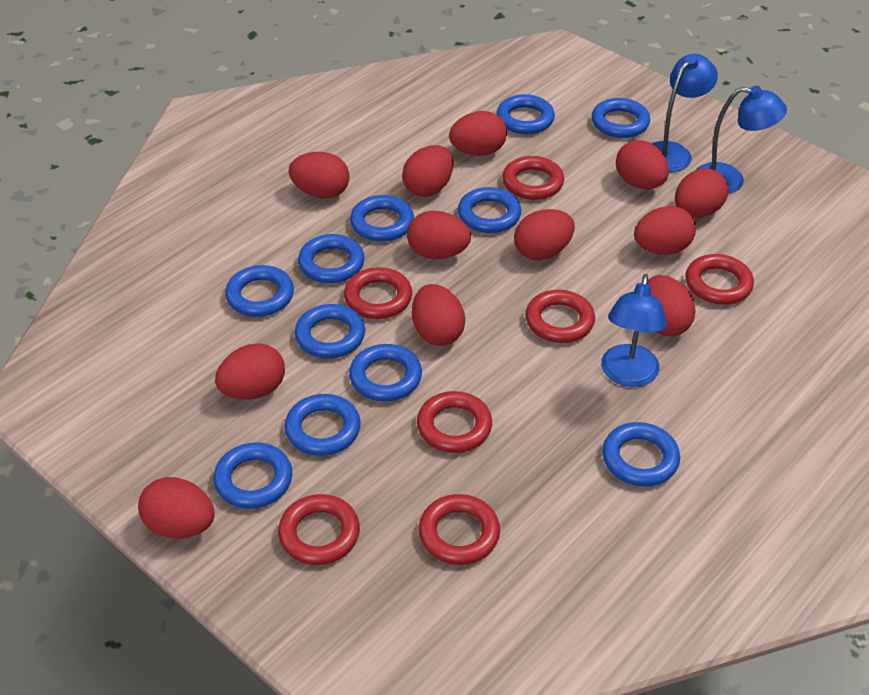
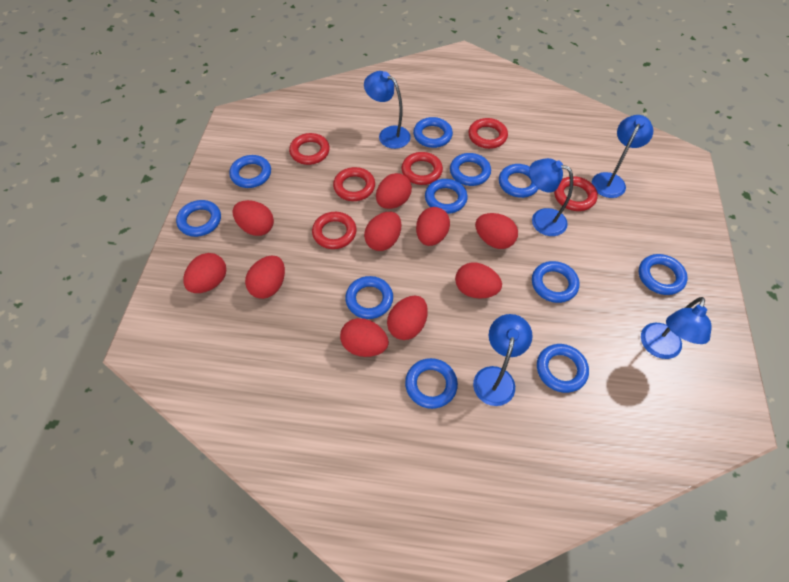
blue lamp: 3 -> 5
red egg: 12 -> 10
red ring: 7 -> 6

